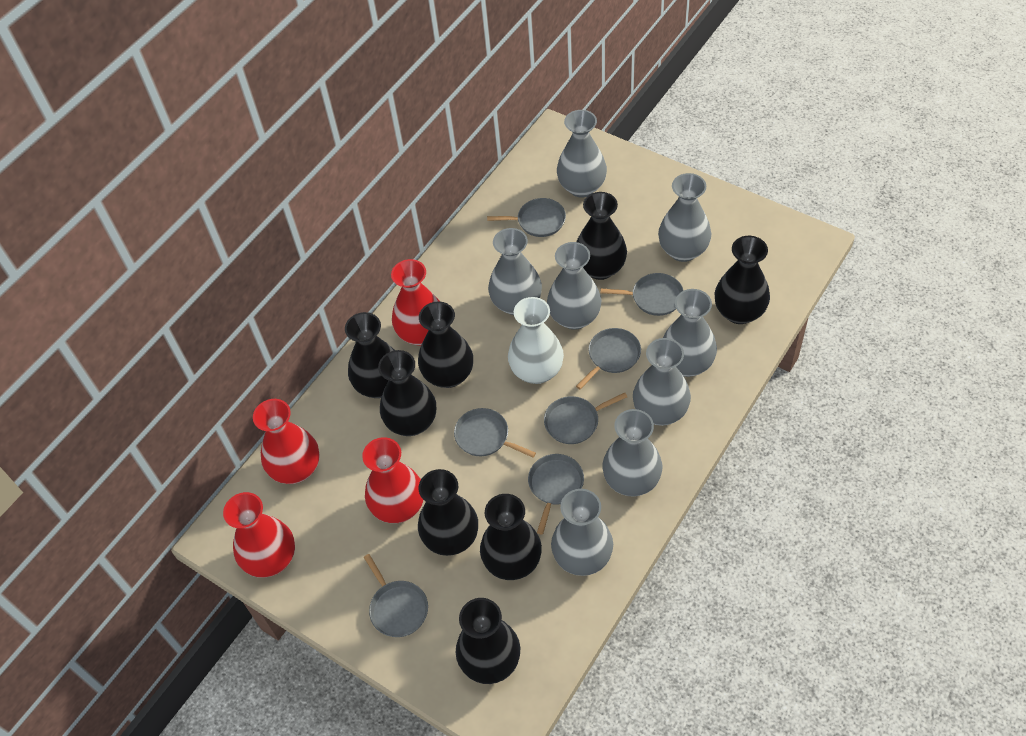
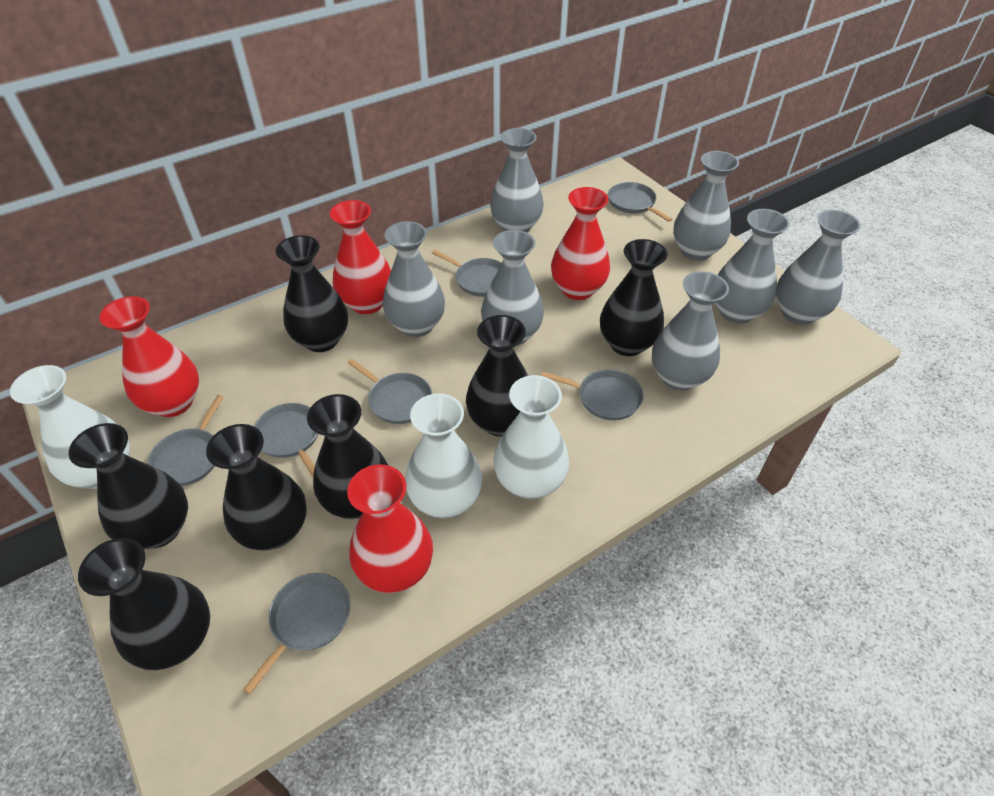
black vase: 8 -> 7
grey vase: 8 -> 7
white vase: 1 -> 3

